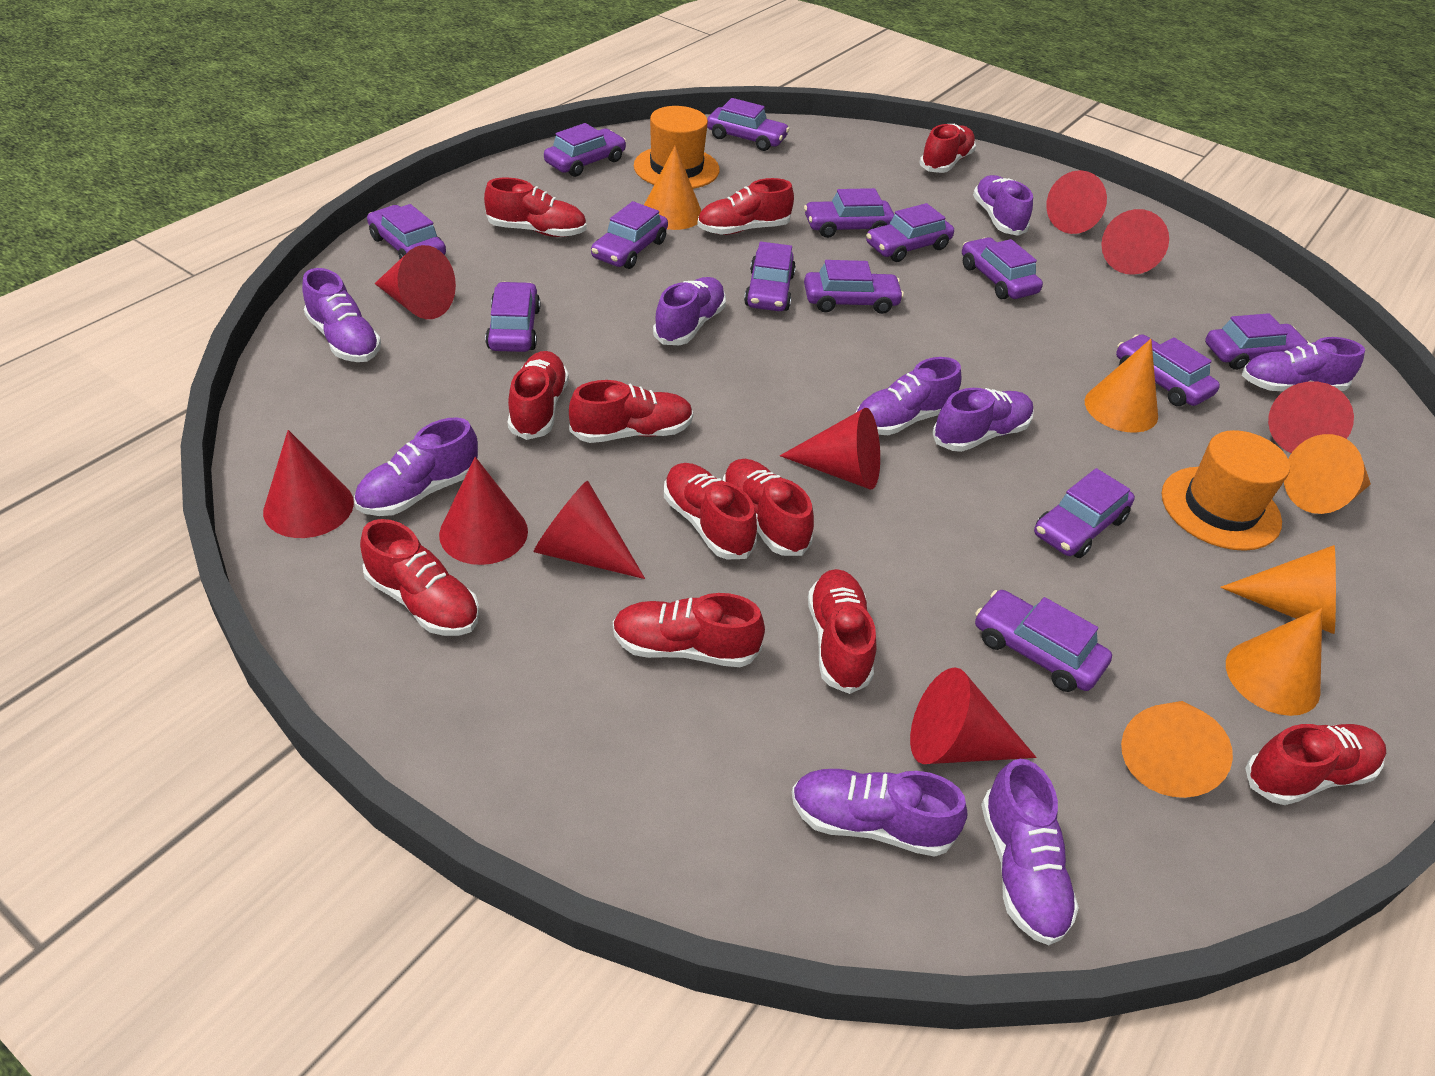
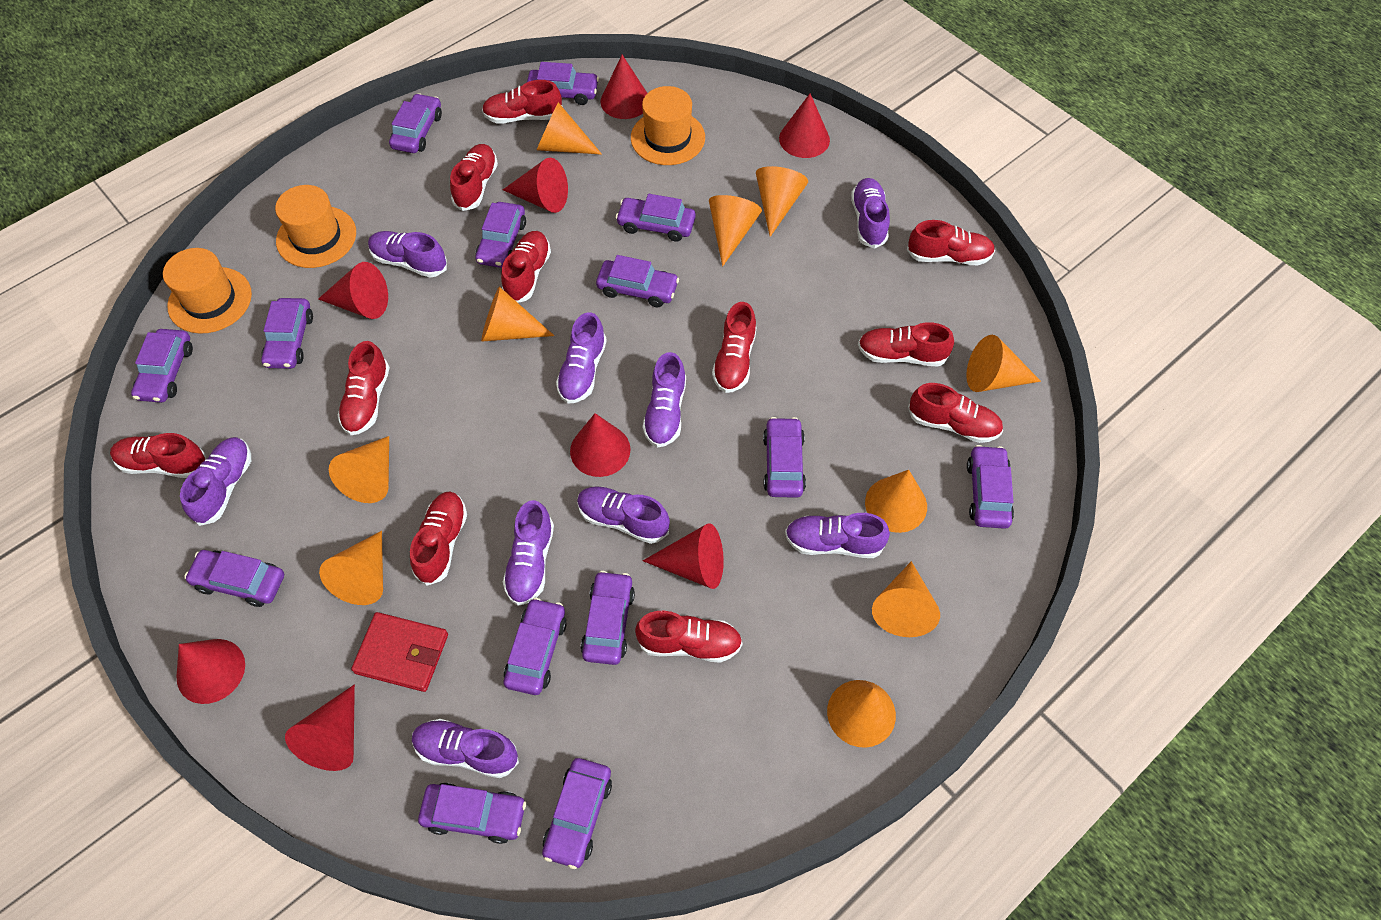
orange cone: 6 -> 10
orange hat: 2 -> 3
red cone: 9 -> 8
red wallet: 0 -> 1

